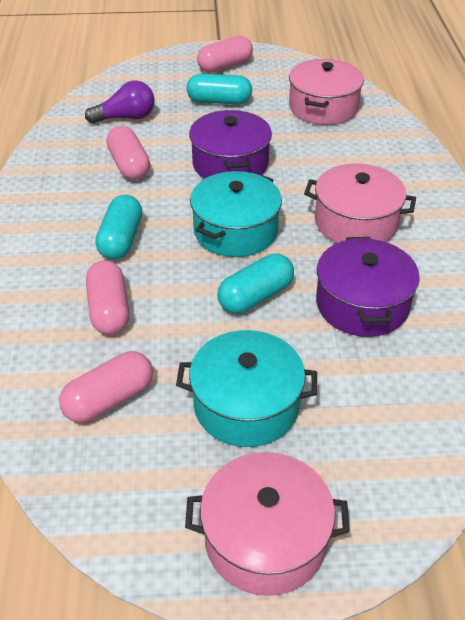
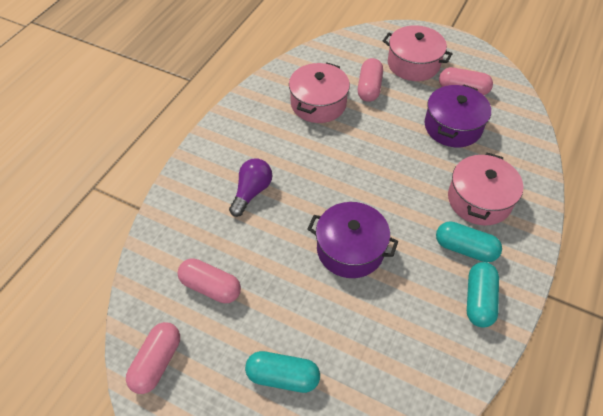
turquoise pot: 2 -> 0

